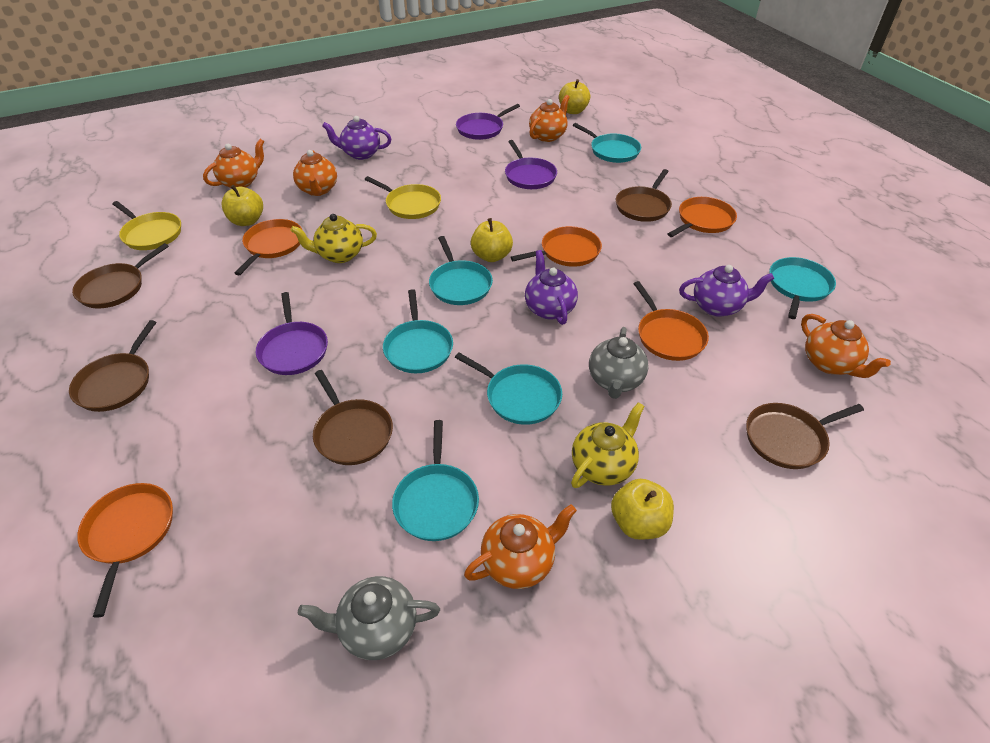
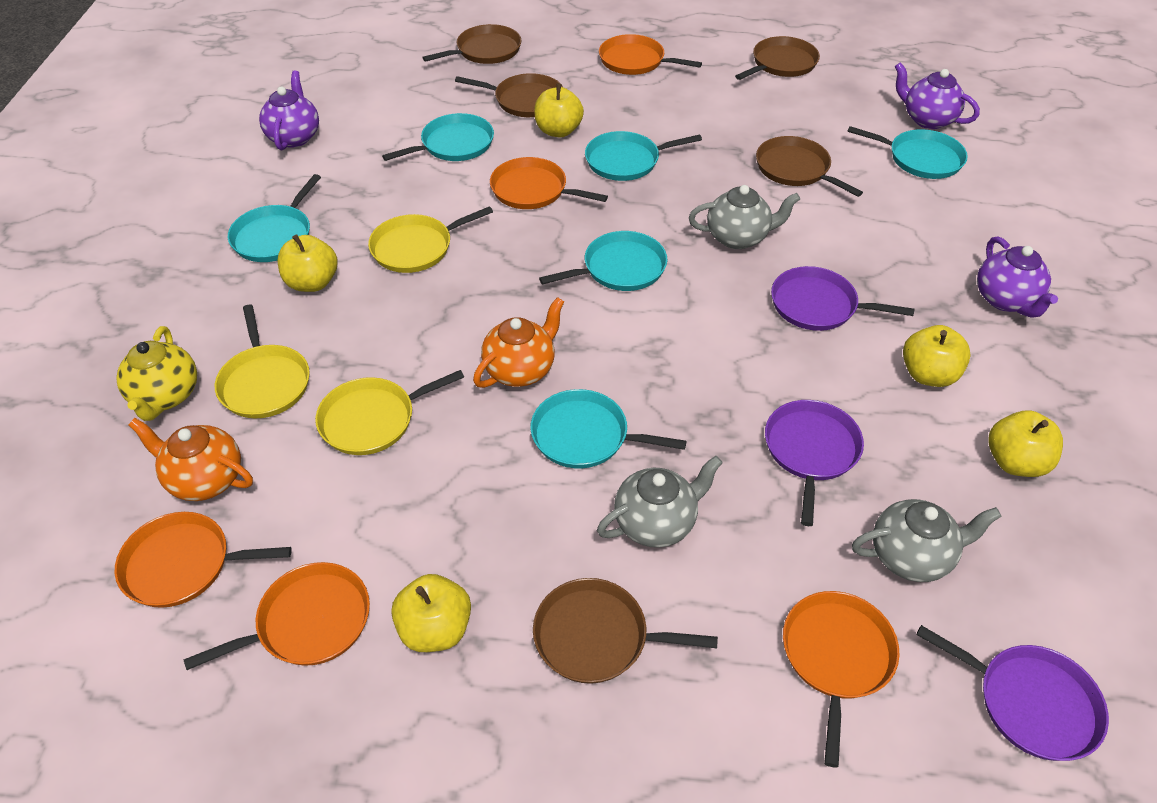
grey teapot: 2 -> 3
orange teapot: 5 -> 2
yellow apple: 4 -> 5
yellow pan: 2 -> 3
yellow teapot: 2 -> 1

